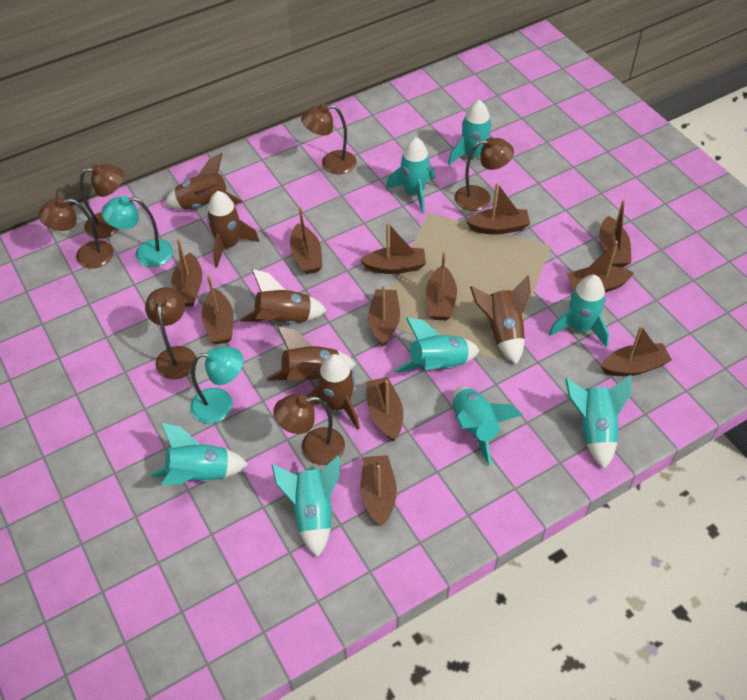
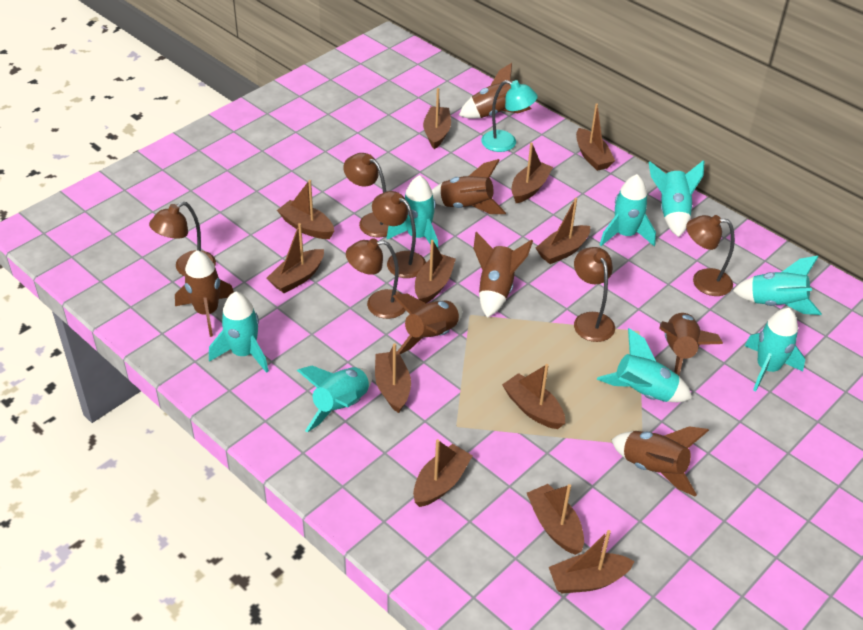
brown rocket: 6 -> 7
turquoise lamp: 2 -> 1

